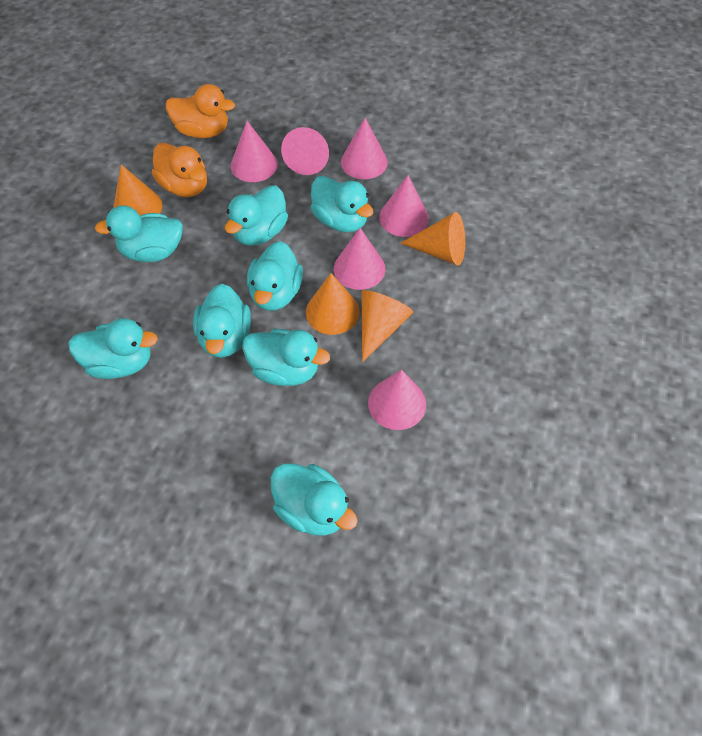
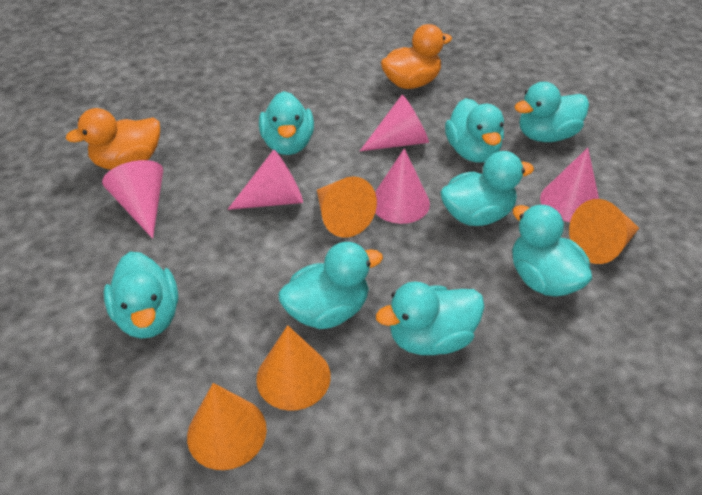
pink cone: 6 -> 5

